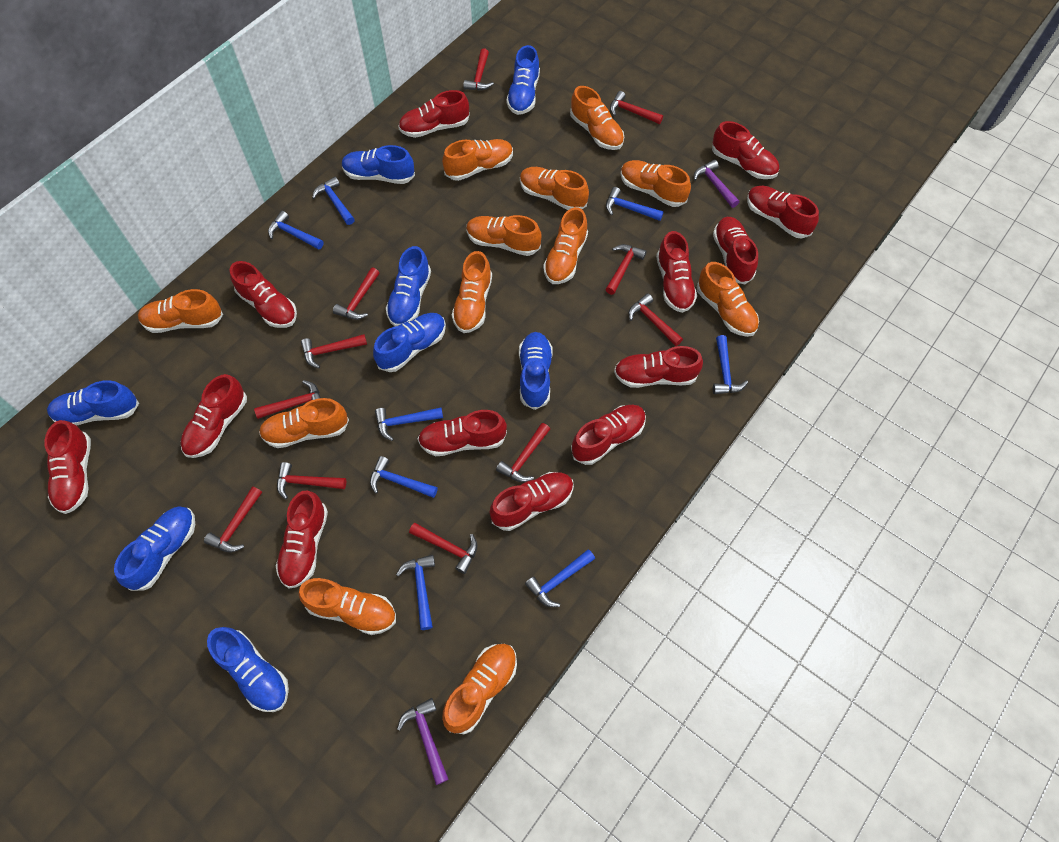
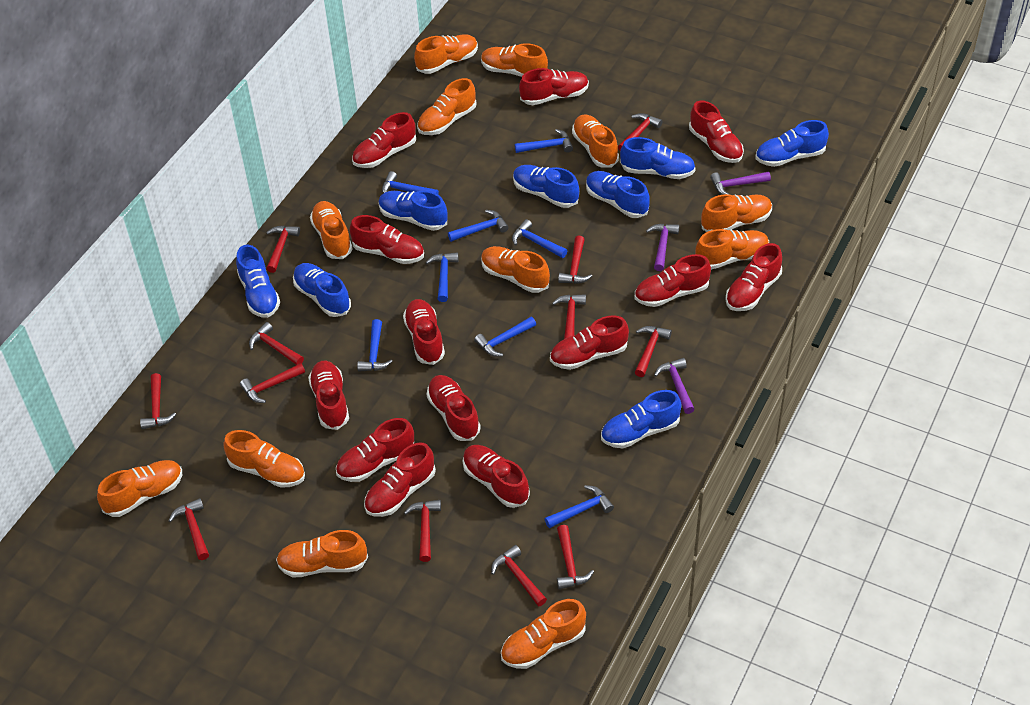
purple hammer: 2 -> 3
red hammer: 11 -> 12

